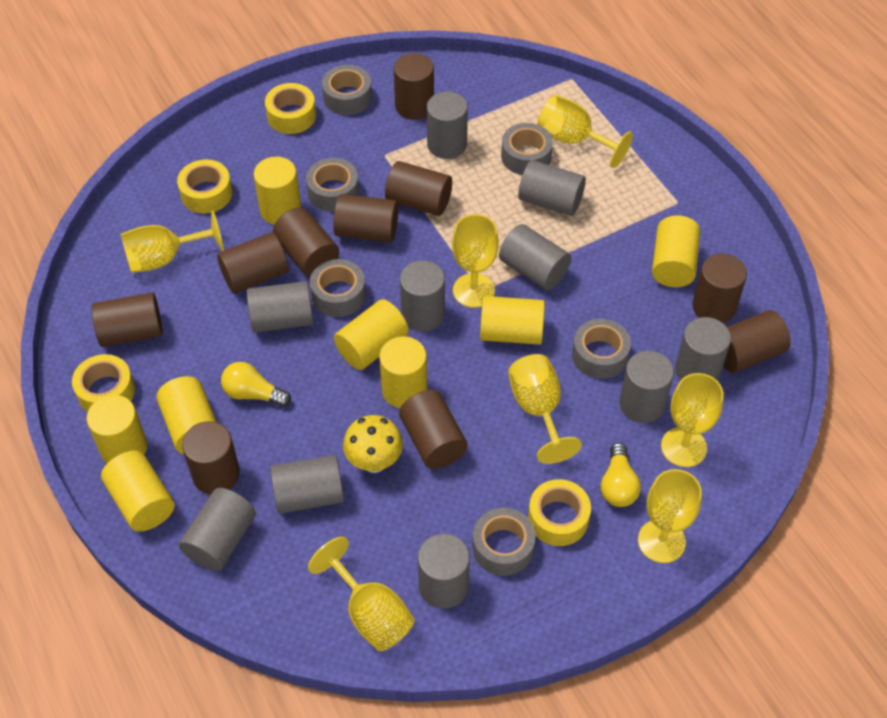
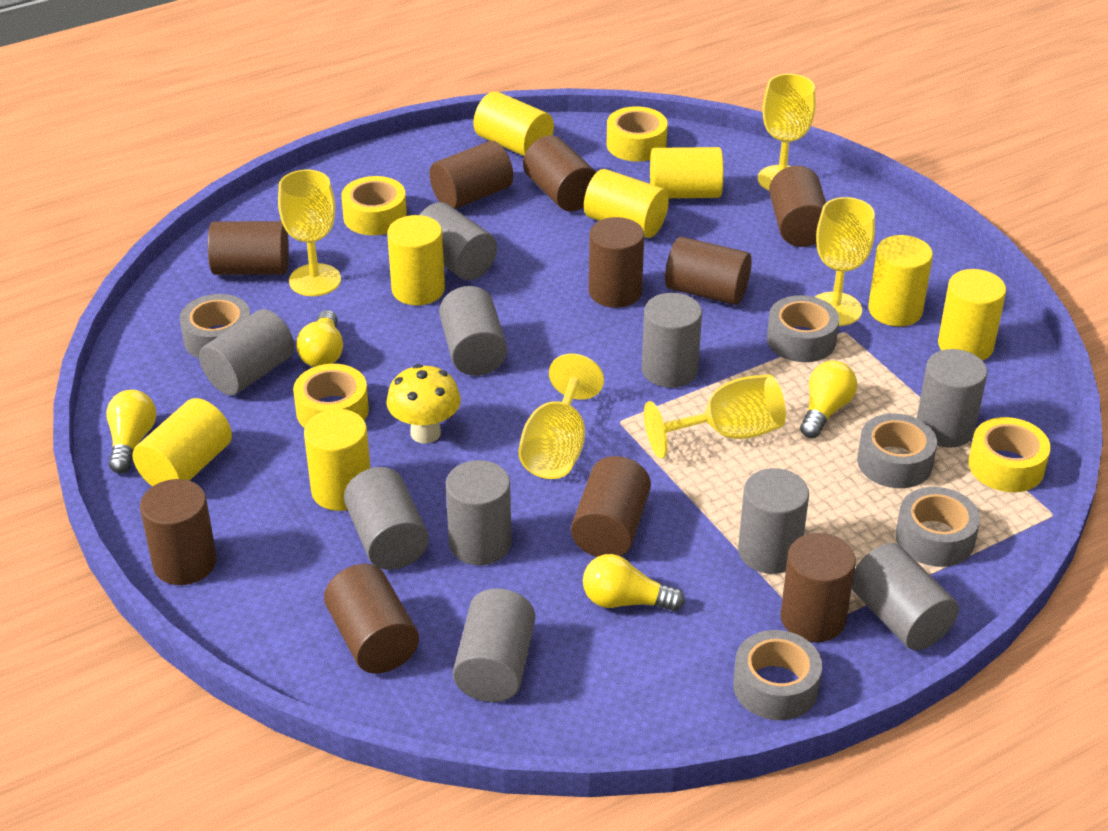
grey tape: 6 -> 5
yellow goblet: 7 -> 5
yellow light bulb: 2 -> 4

